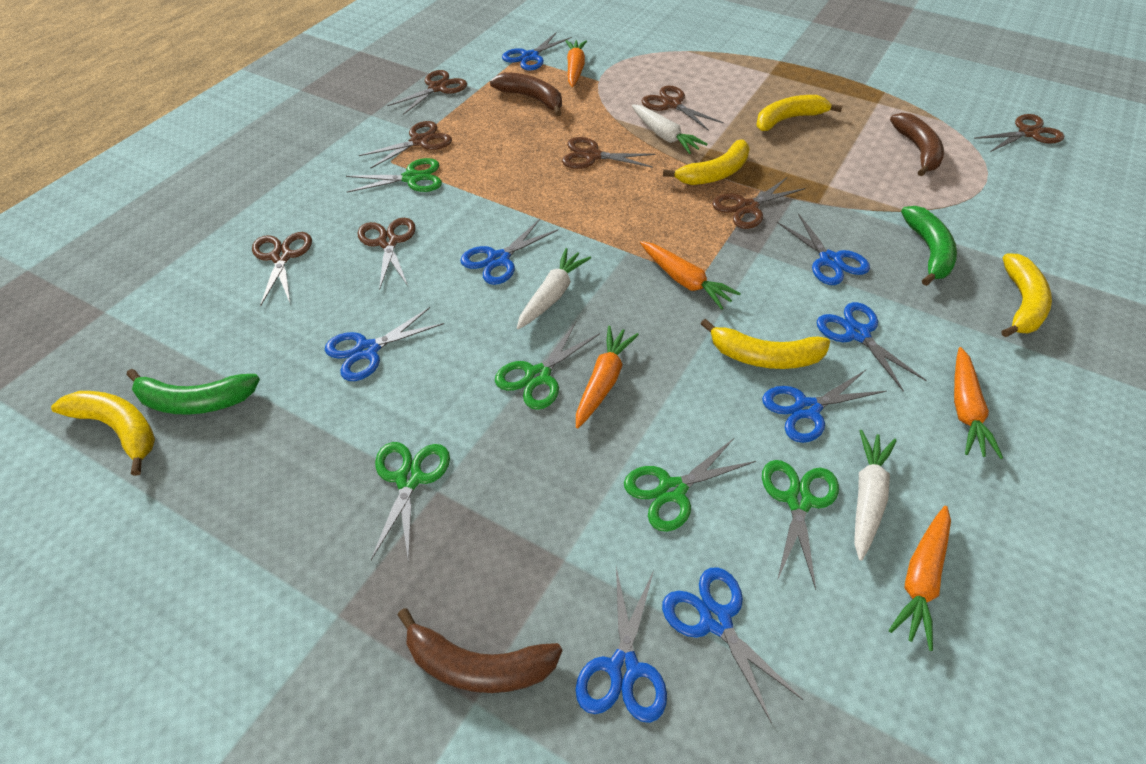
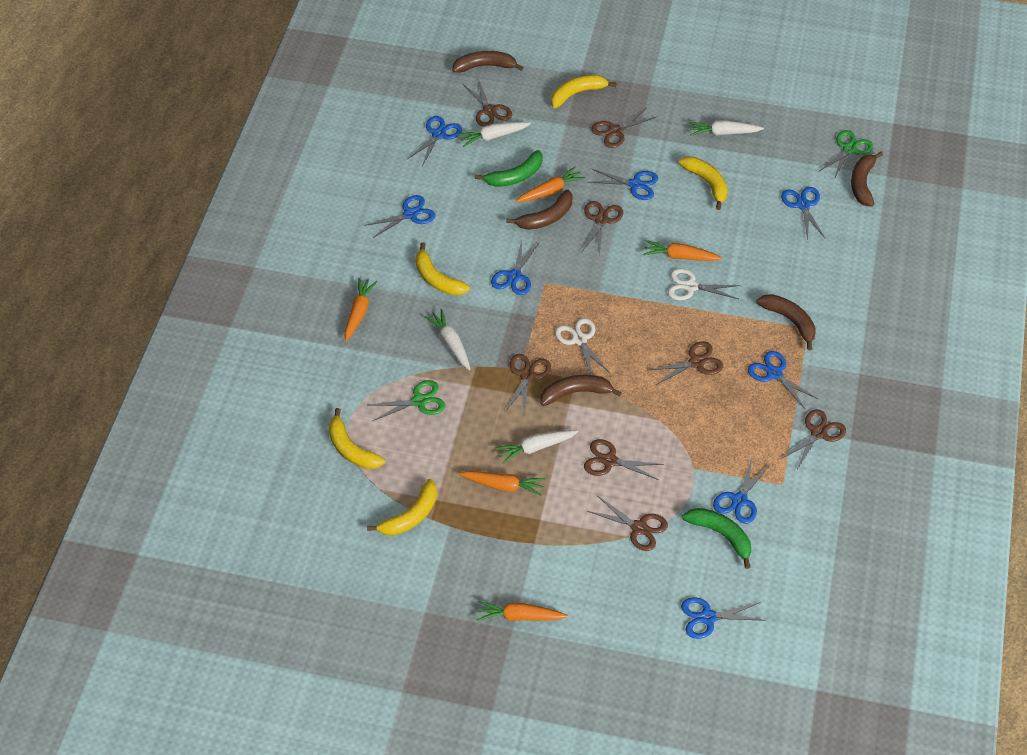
brown banana: 3 -> 5
green scissors: 5 -> 2
white carrot: 3 -> 4
white scissors: 0 -> 2

